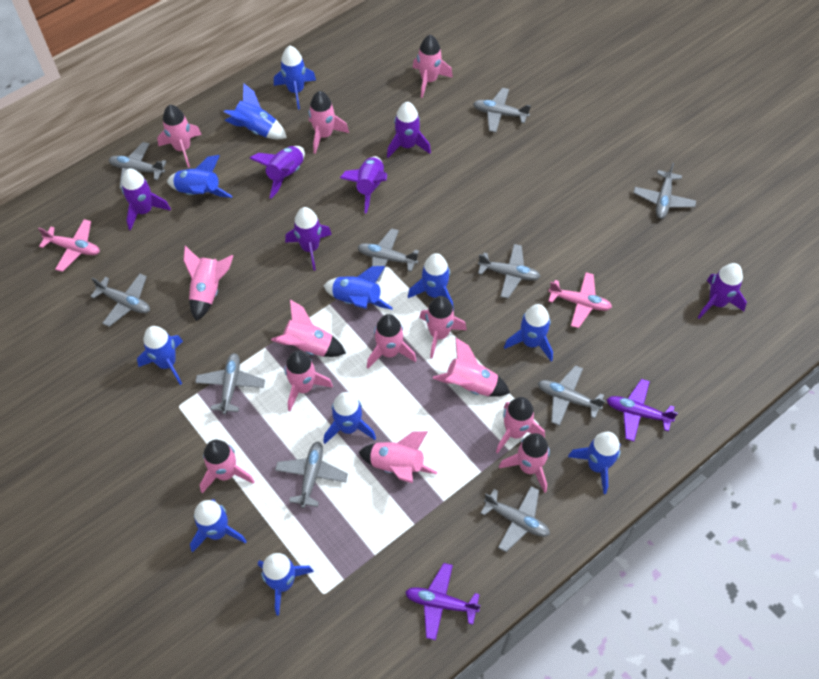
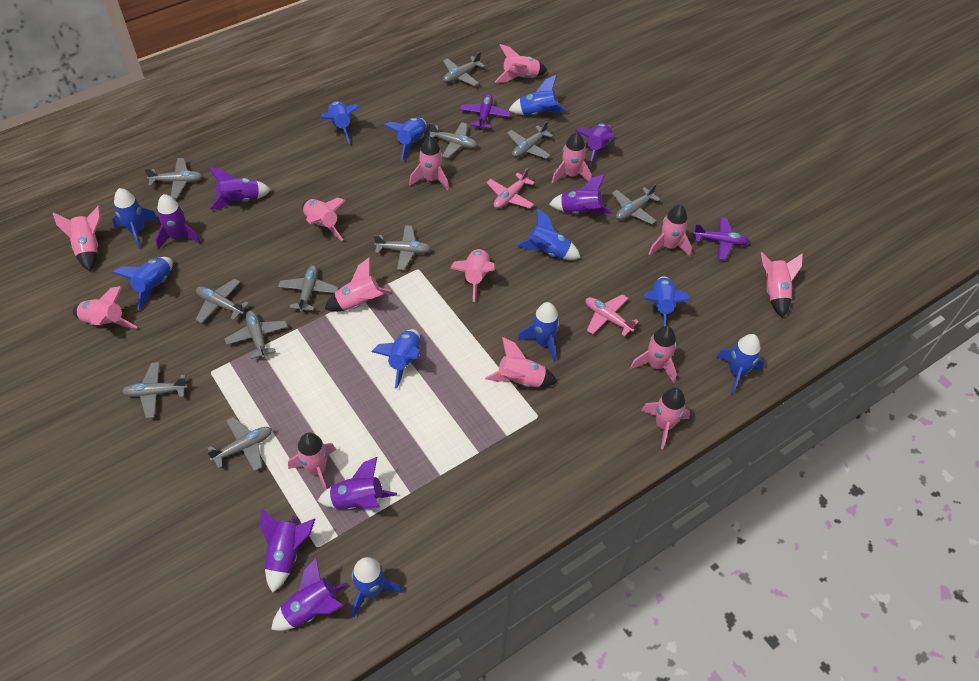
grey plane: 10 -> 11
pink rocket: 13 -> 14
purple rocket: 6 -> 7

